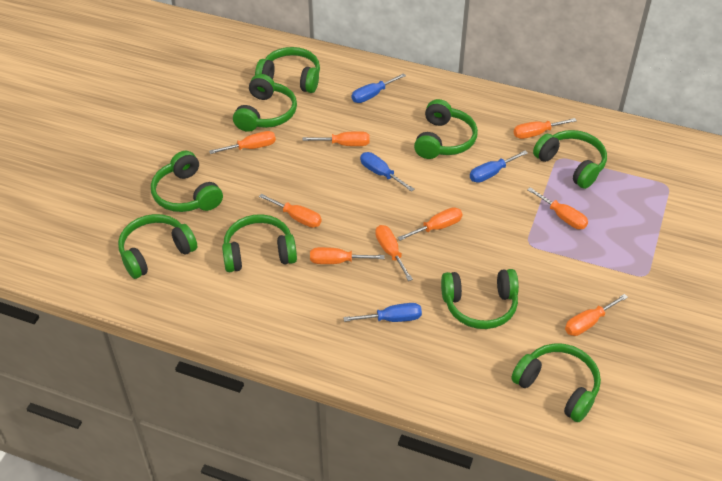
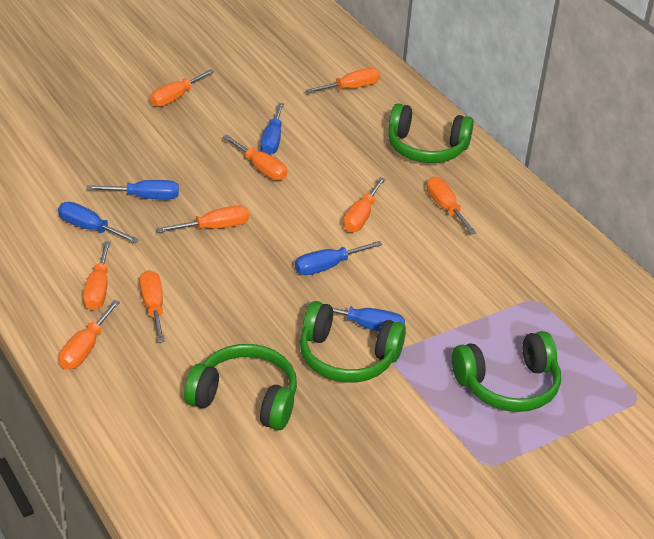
blue screwdriver: 4 -> 5
green headphones: 9 -> 4

